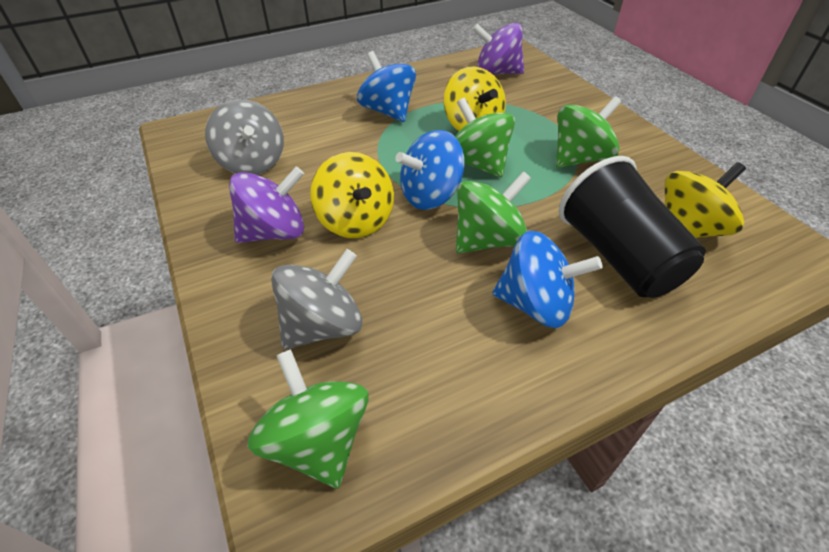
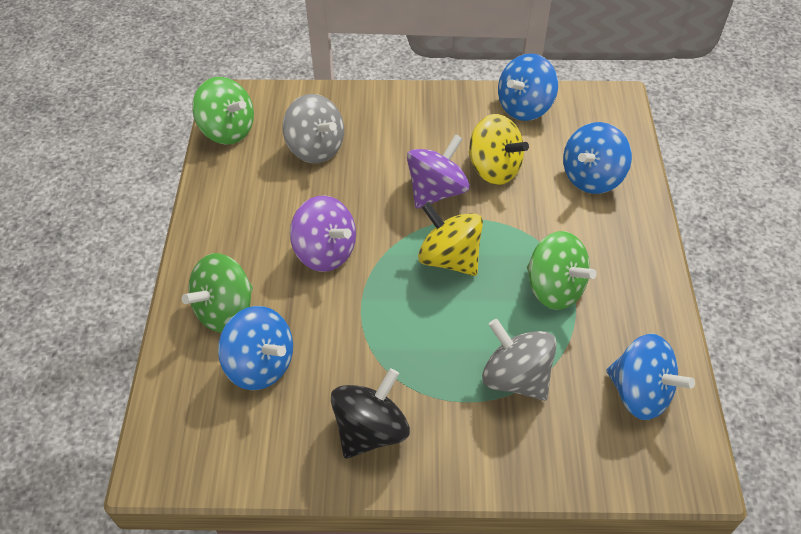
black cup: 1 -> 0
black spinning top: 0 -> 1
blue spinning top: 3 -> 4
green spinning top: 4 -> 3
yellow spinning top: 3 -> 2

